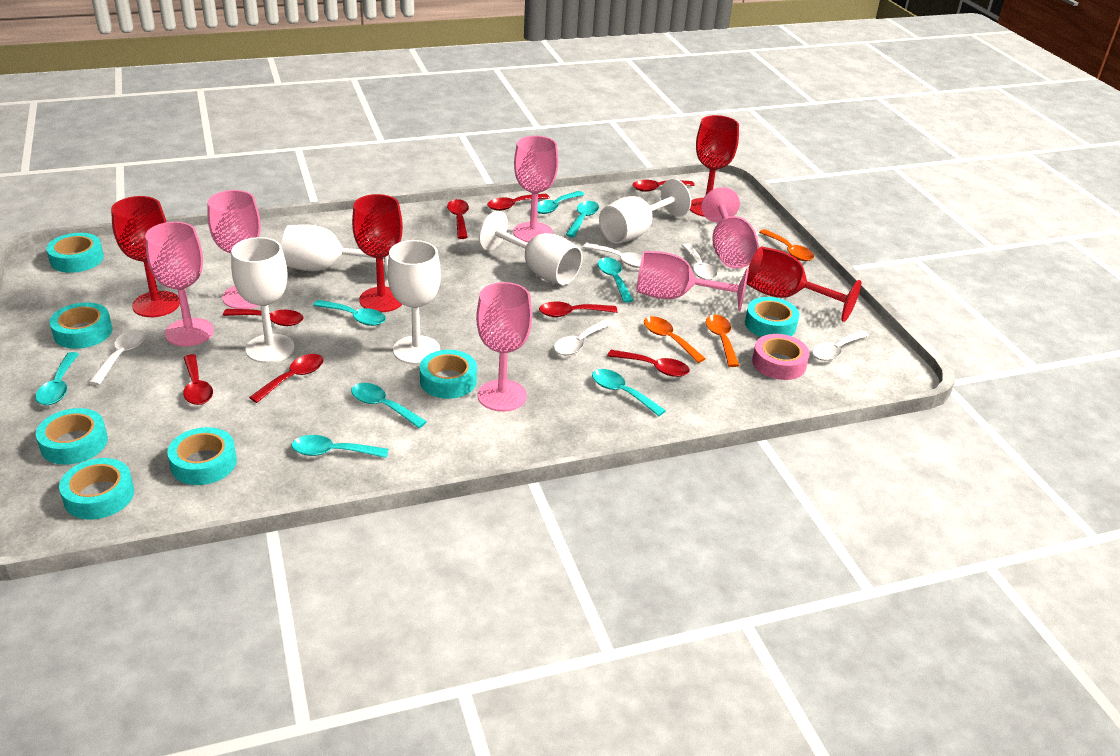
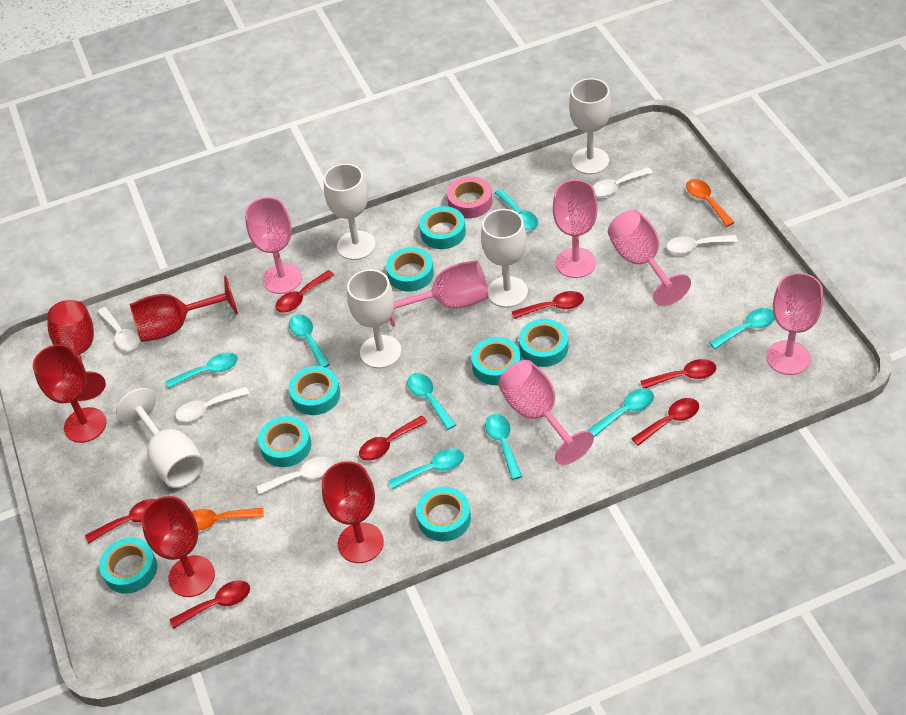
orange spoon: 3 -> 2
red goblet: 4 -> 5
red spoon: 8 -> 7
turquoise tape: 7 -> 8

